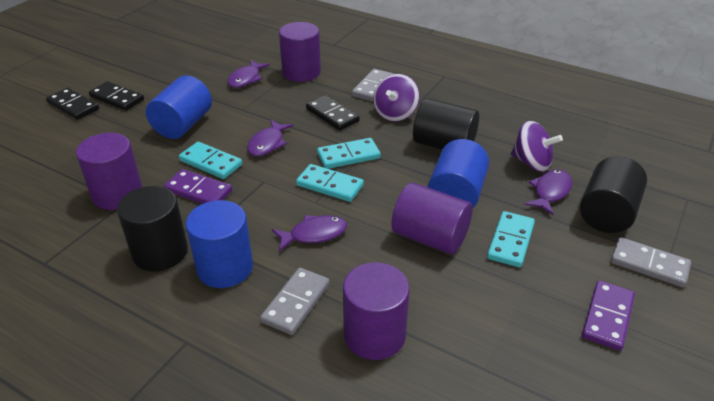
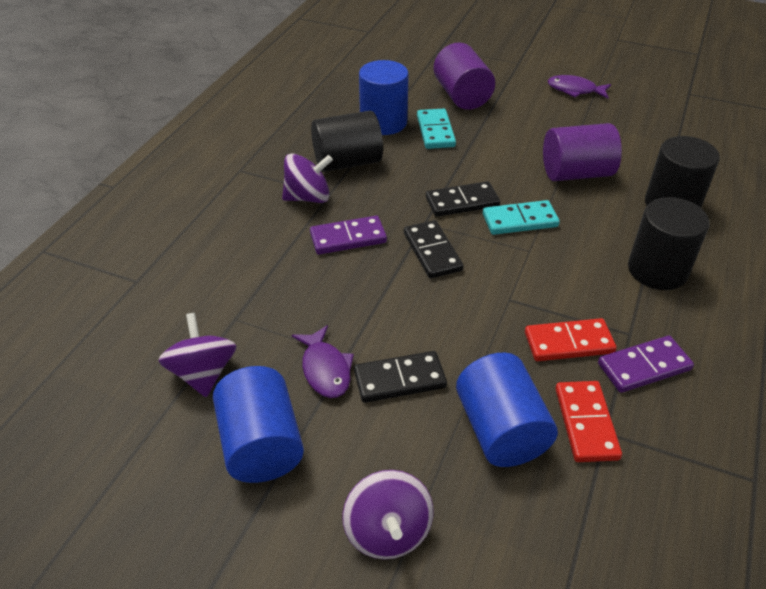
grey domino: 3 -> 0
purple cylinder: 4 -> 2
purple fish: 4 -> 2
purple spinning top: 2 -> 3
red domino: 0 -> 2
turquoise domino: 4 -> 2

